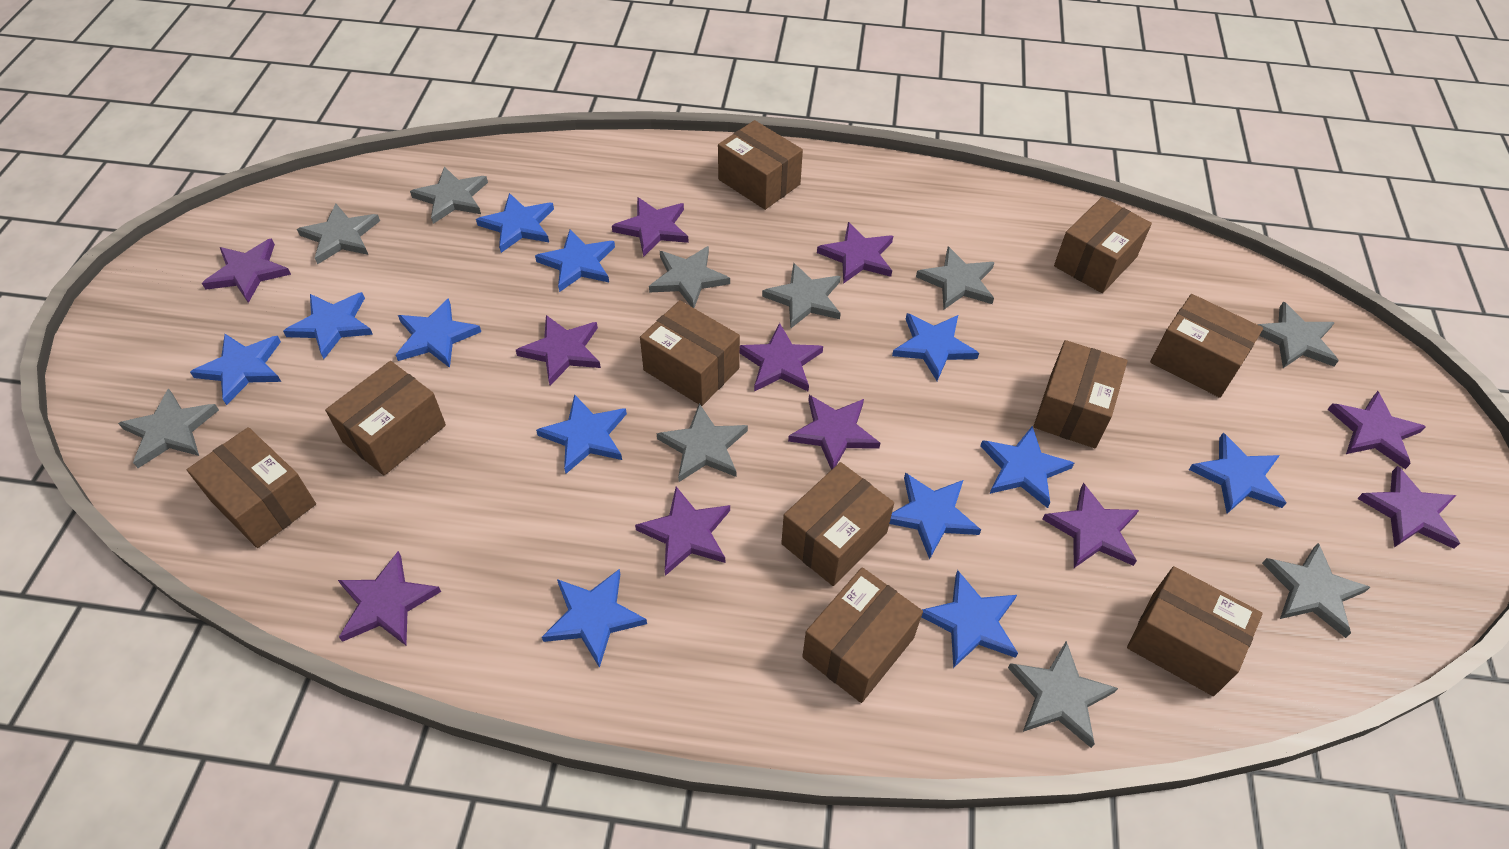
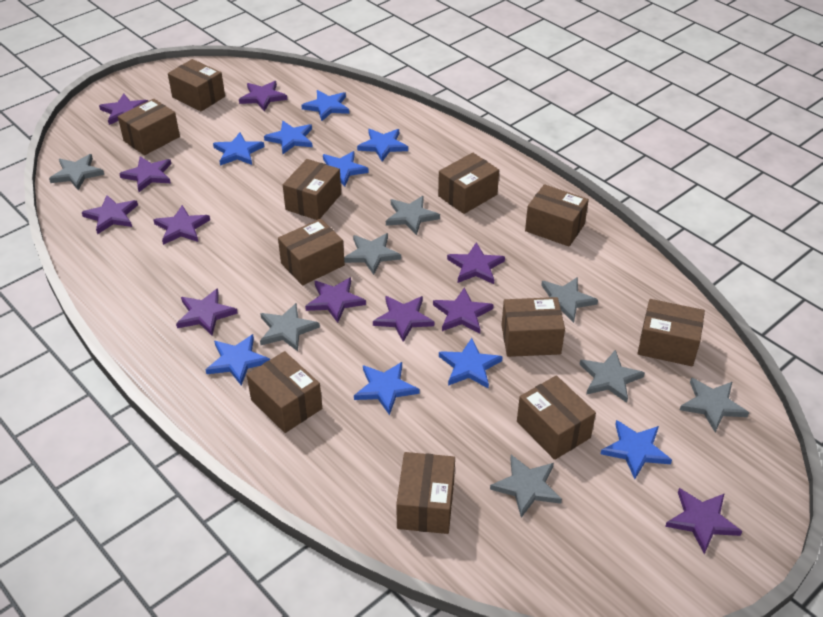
blue star: 12 -> 9
brown box: 10 -> 11
grey star: 10 -> 8

